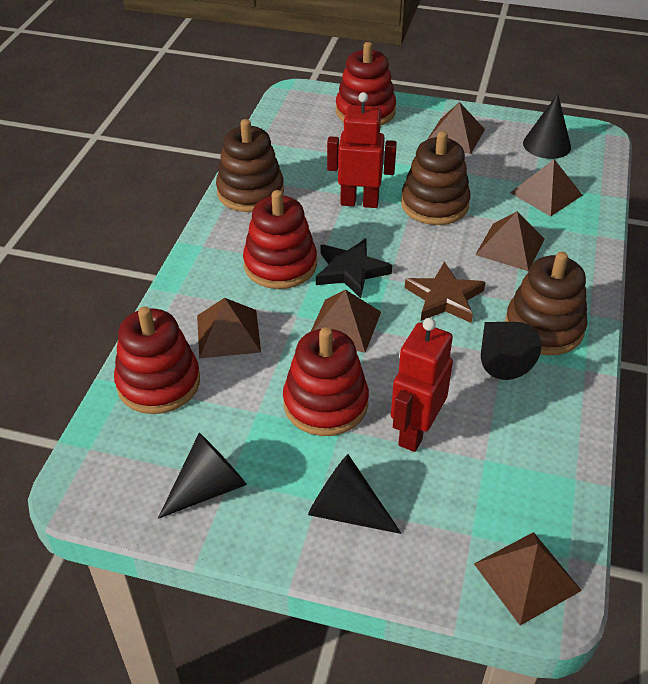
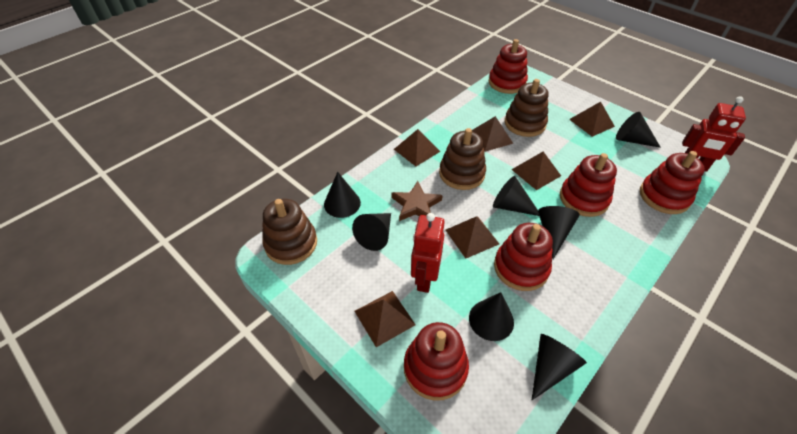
black cone: 4 -> 7
black star: 1 -> 0
red stacking toy: 4 -> 5

